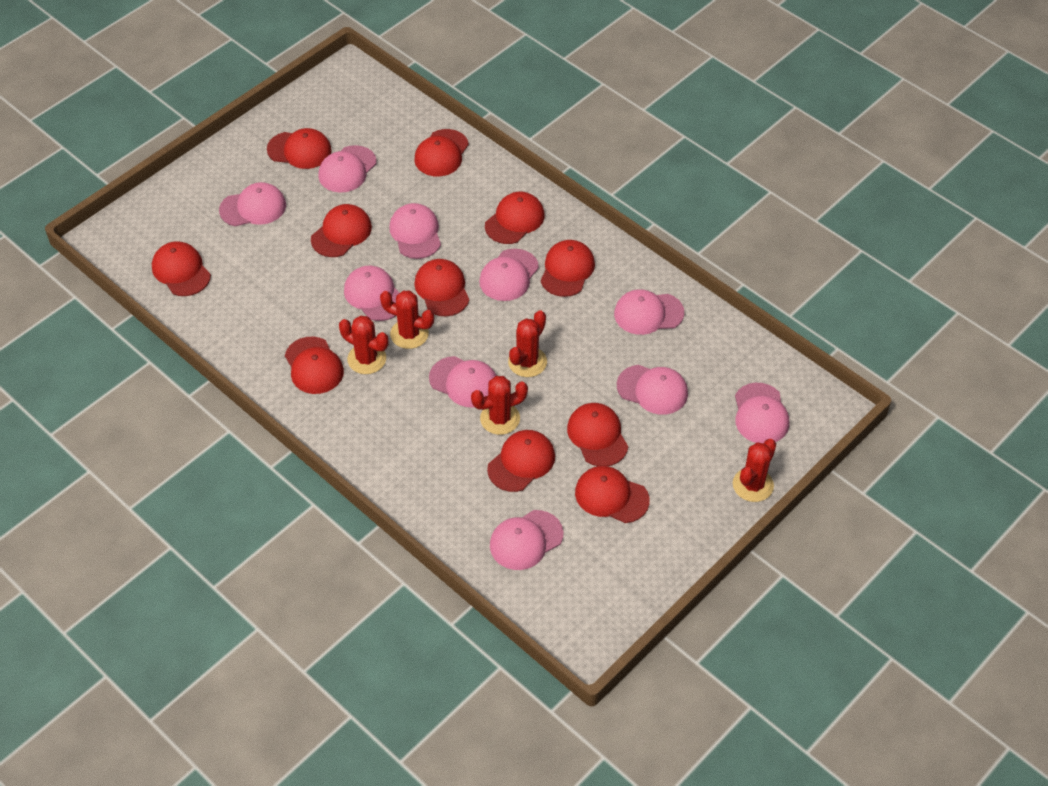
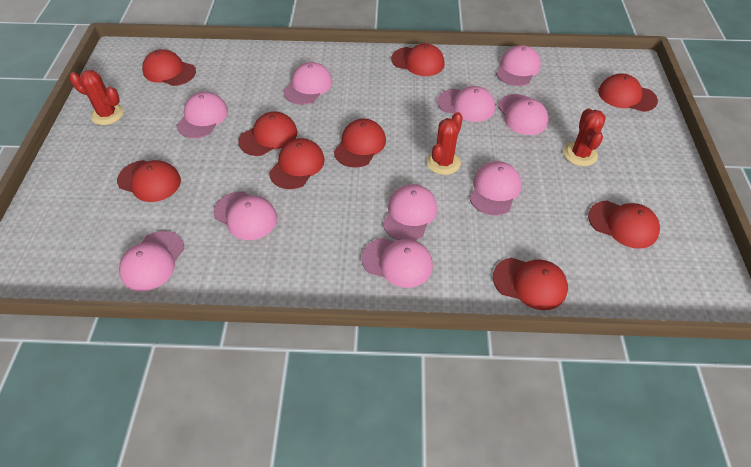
red cactus: 5 -> 3
red cap: 11 -> 9

